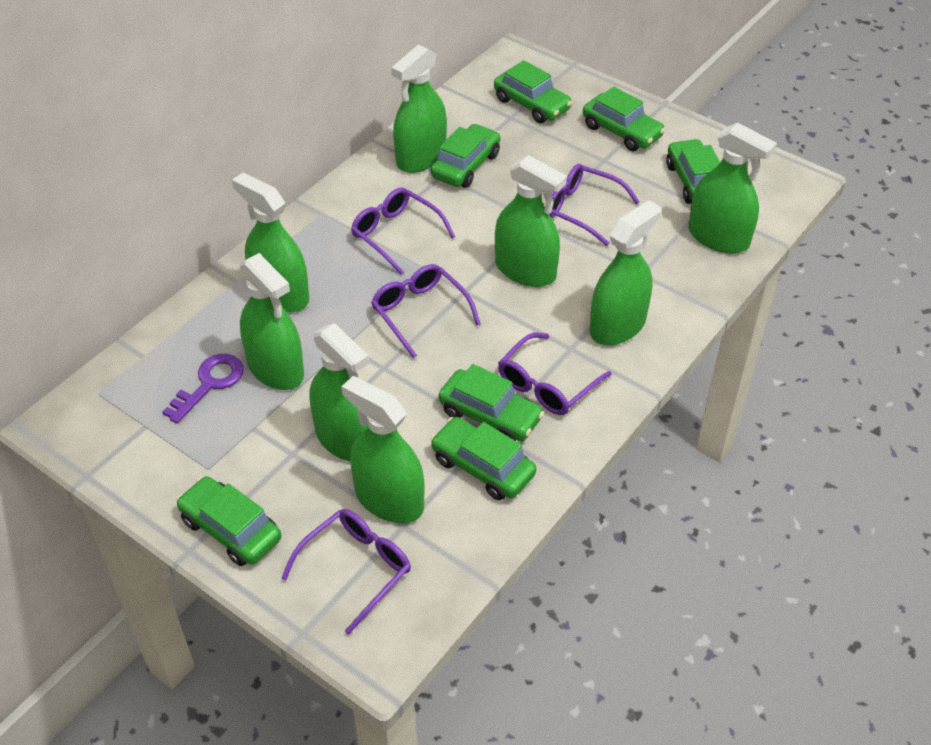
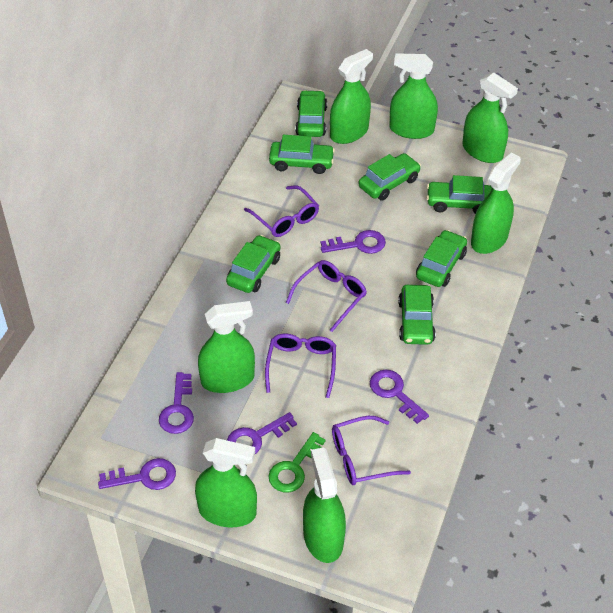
green key: 0 -> 1
green spray bottle: 8 -> 7
purple glasses: 5 -> 4
purple key: 1 -> 5

